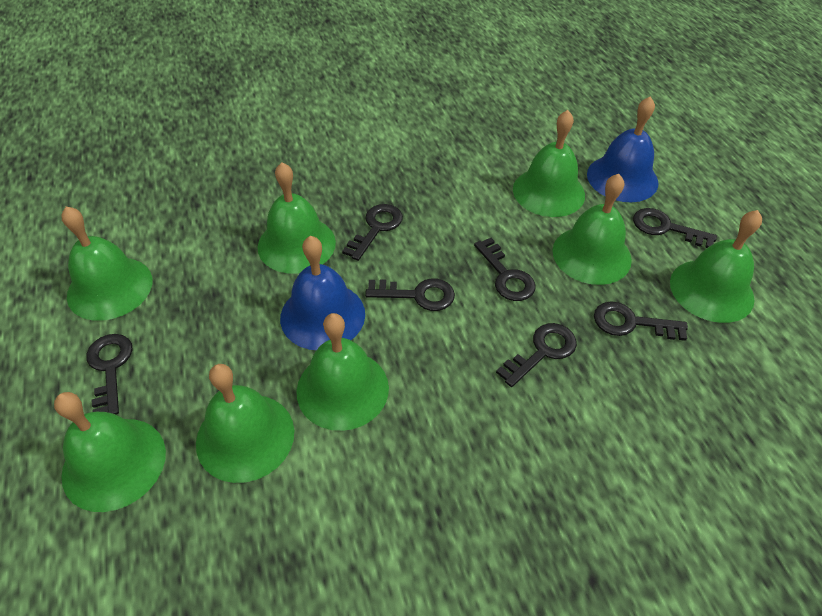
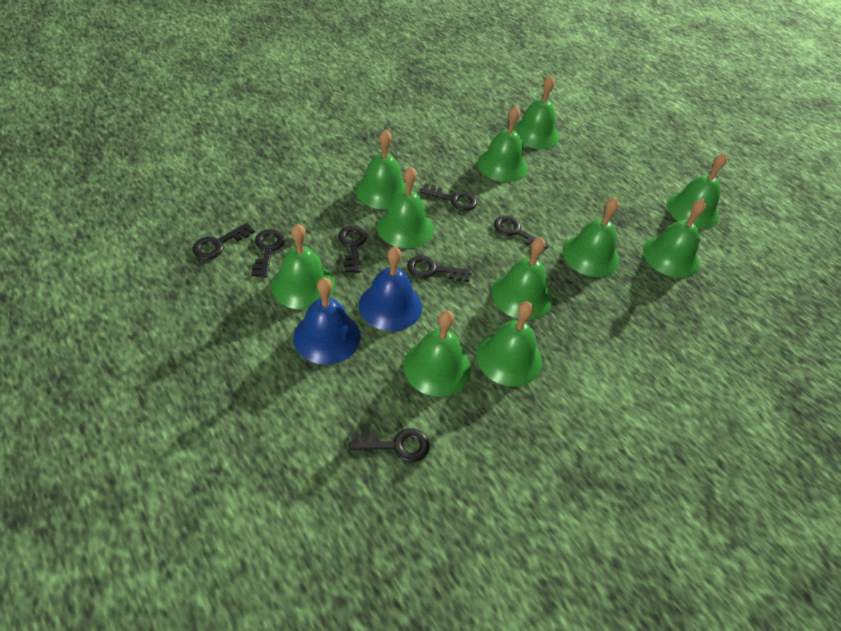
green bell: 8 -> 11

